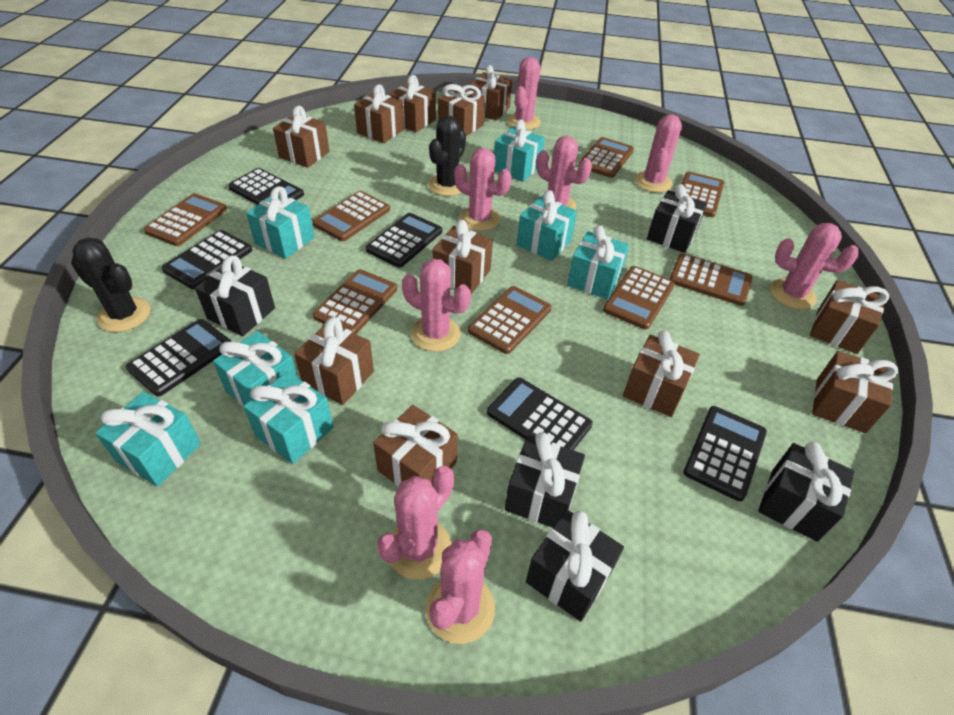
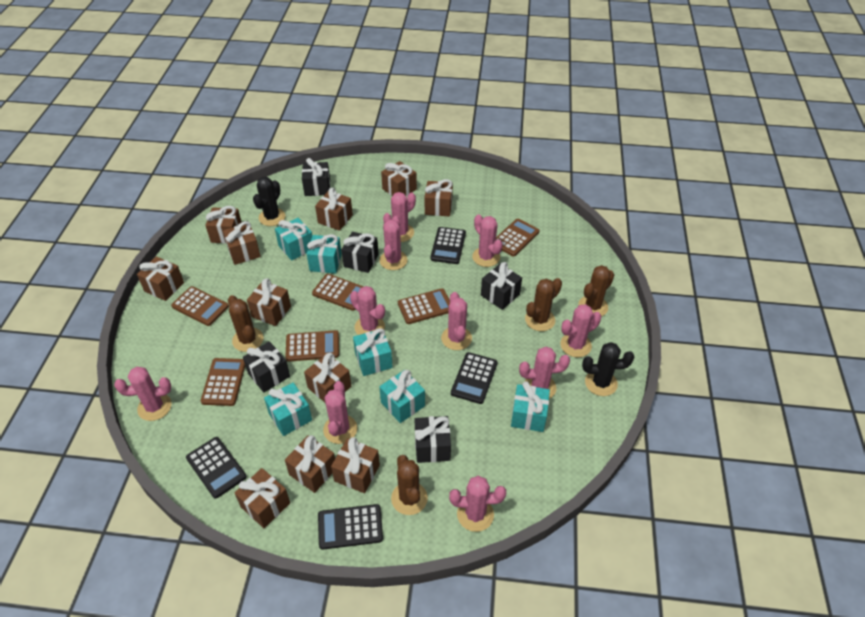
black calculator: 6 -> 4
brown cactus: 0 -> 4
brown calculator: 8 -> 6
pink cactus: 8 -> 10
turquoise gift: 7 -> 6

